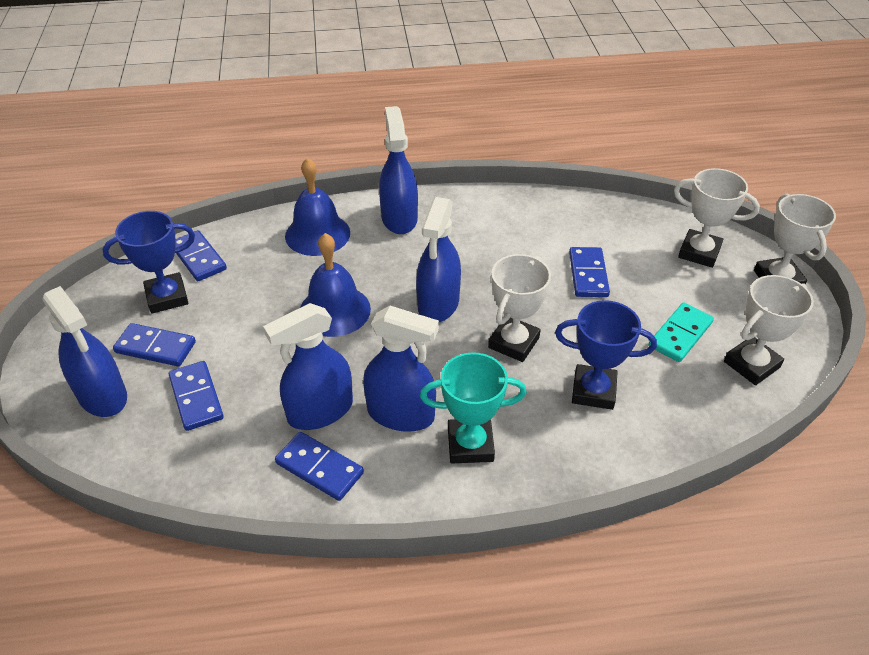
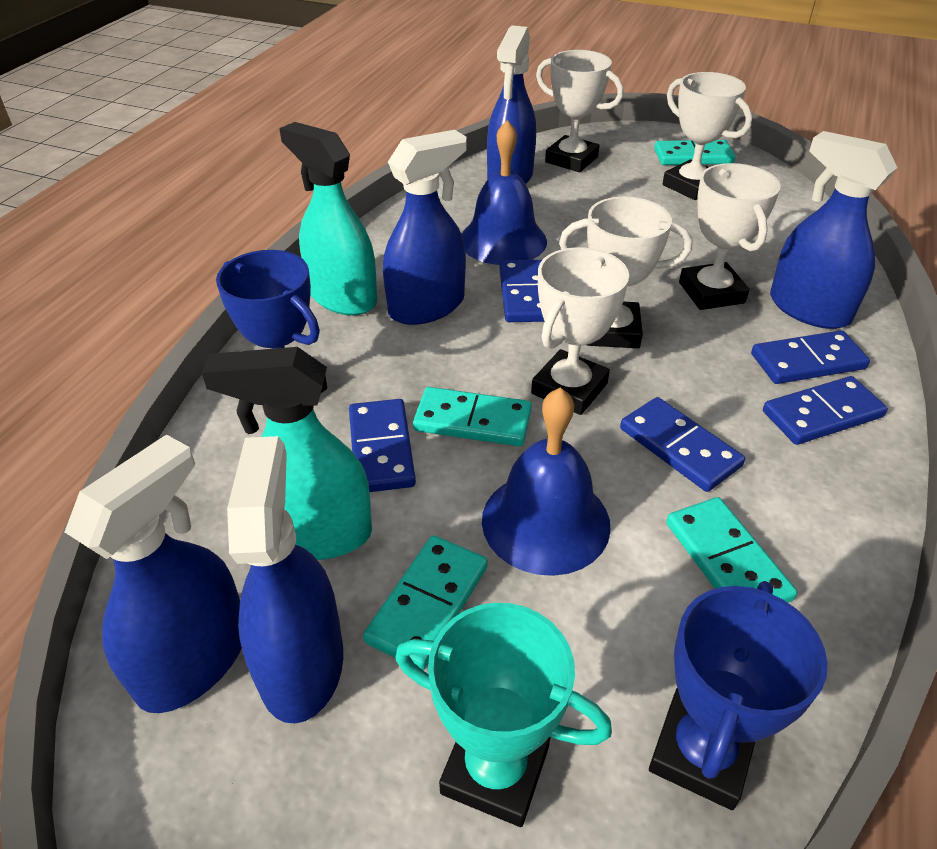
turquoise domino: 1 -> 4
turquoise spray bottle: 0 -> 2
white trophy: 4 -> 5

